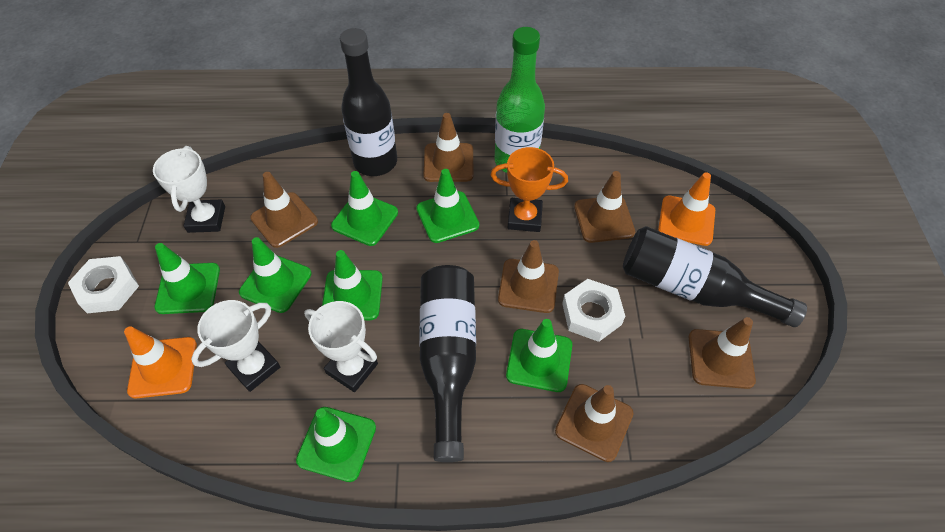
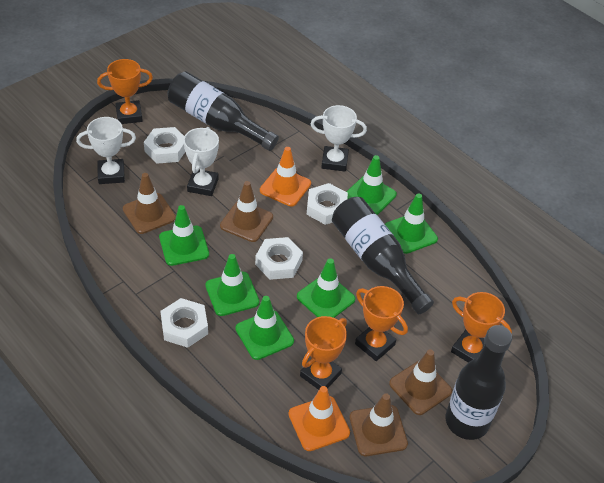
brown traffic cone: 6 -> 4
green bottle: 1 -> 0
green traffic cone: 7 -> 6
orange trophy: 1 -> 4
white nut: 2 -> 4

